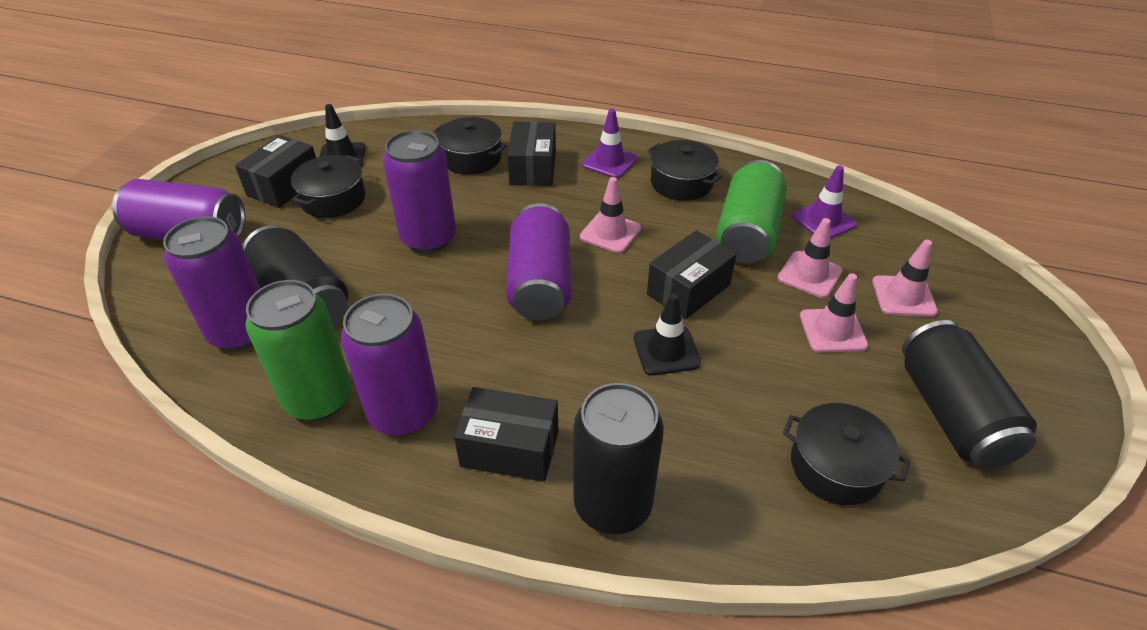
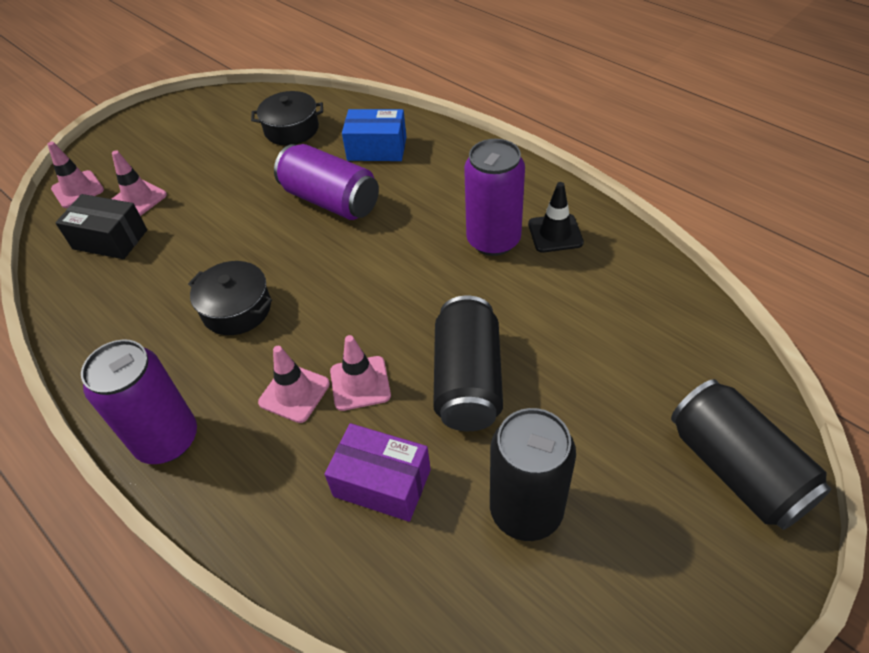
black box: 4 -> 1
black pot: 4 -> 2
black traffic cone: 2 -> 1
blue box: 0 -> 1
green can: 2 -> 0
purple box: 0 -> 1
purple can: 5 -> 3
purple traffic cone: 2 -> 0

